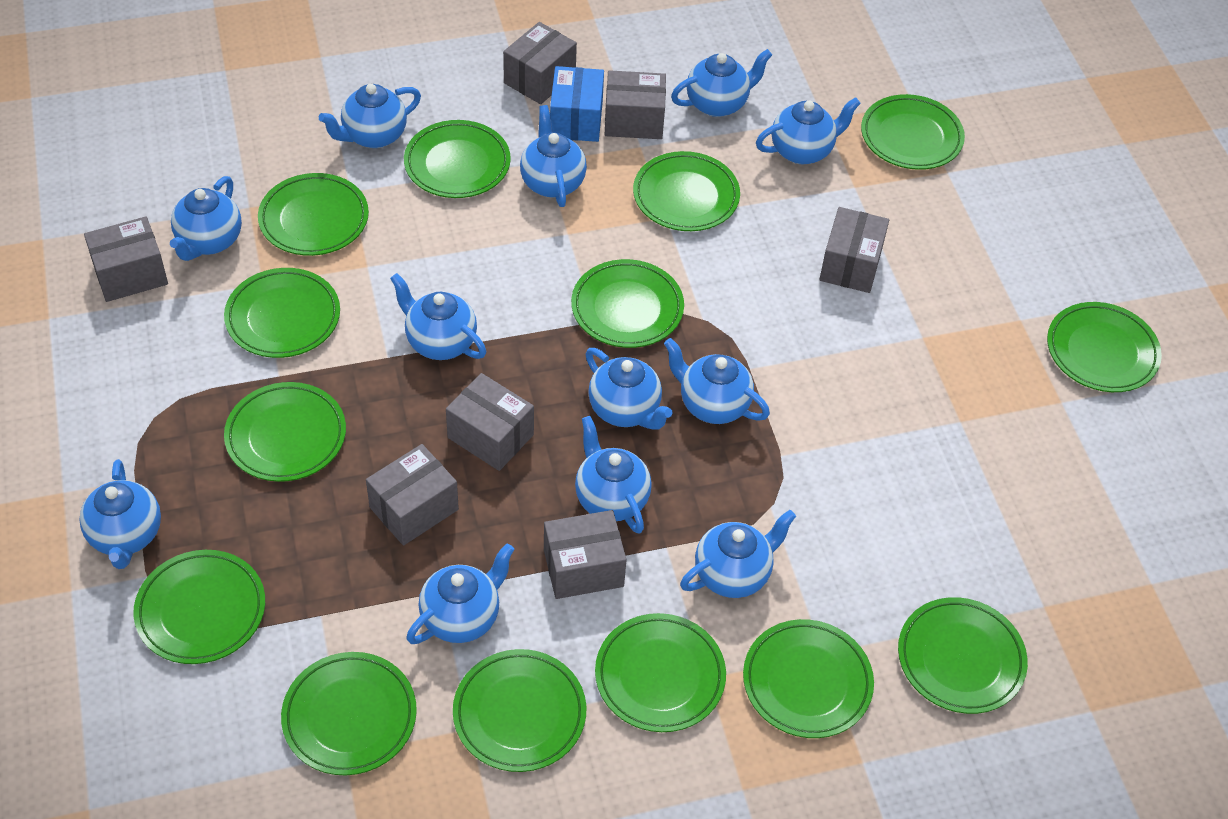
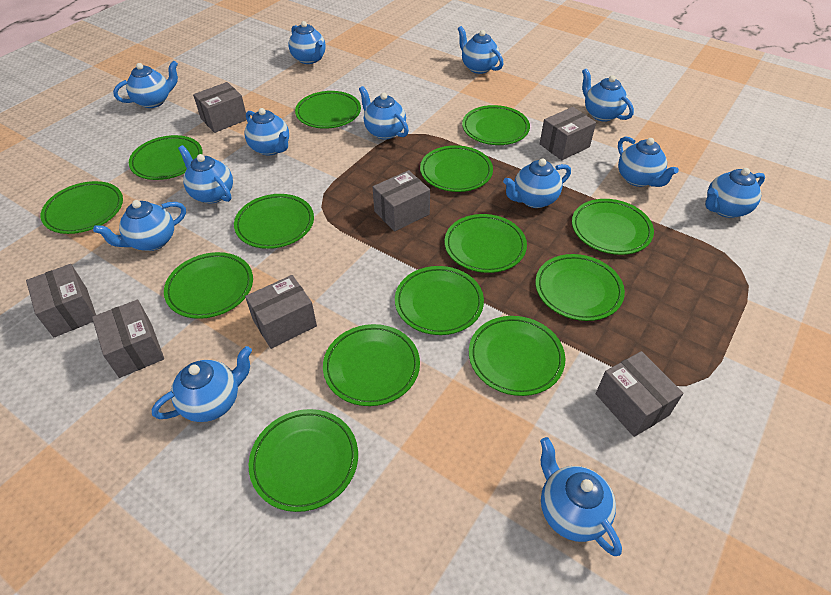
blue box: 1 -> 0
blue teapot: 12 -> 13

